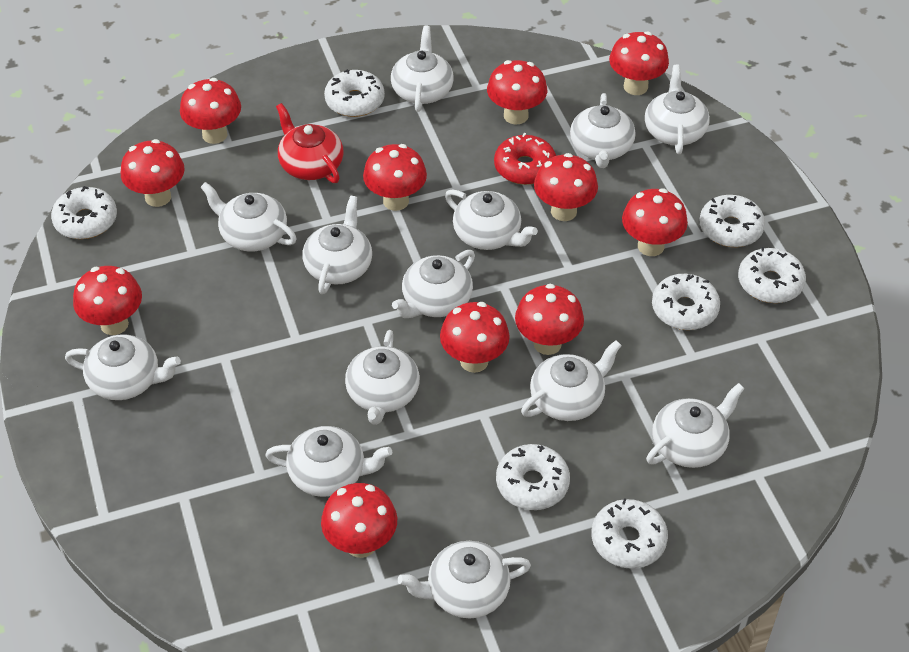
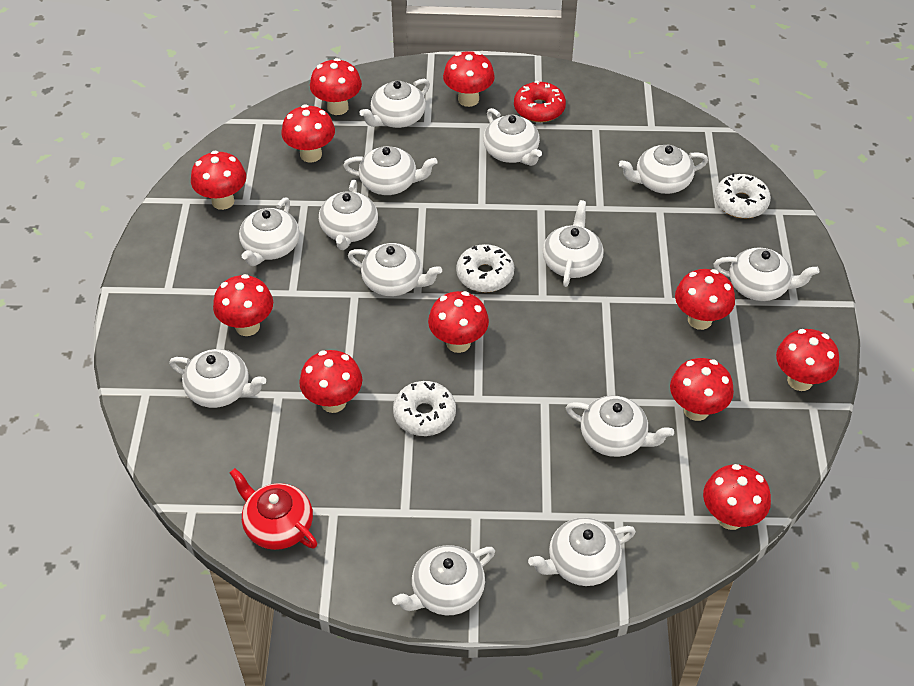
white donut: 7 -> 3

